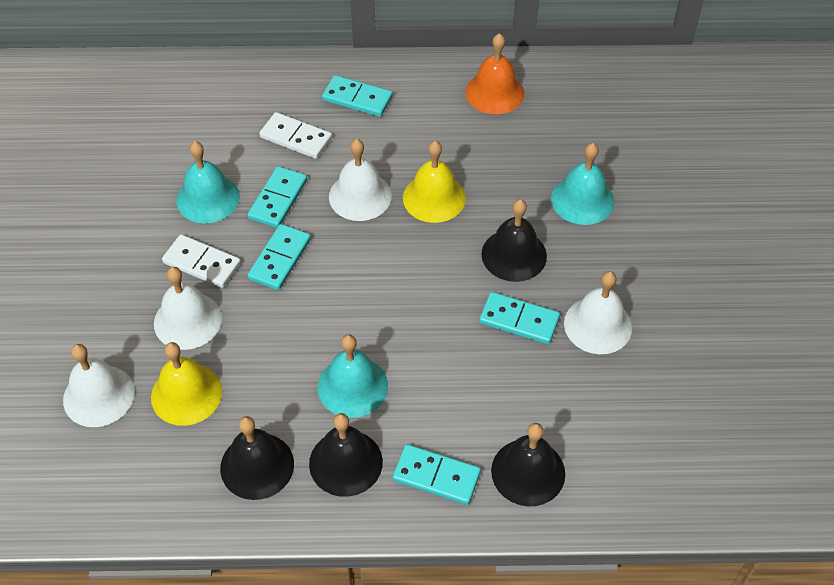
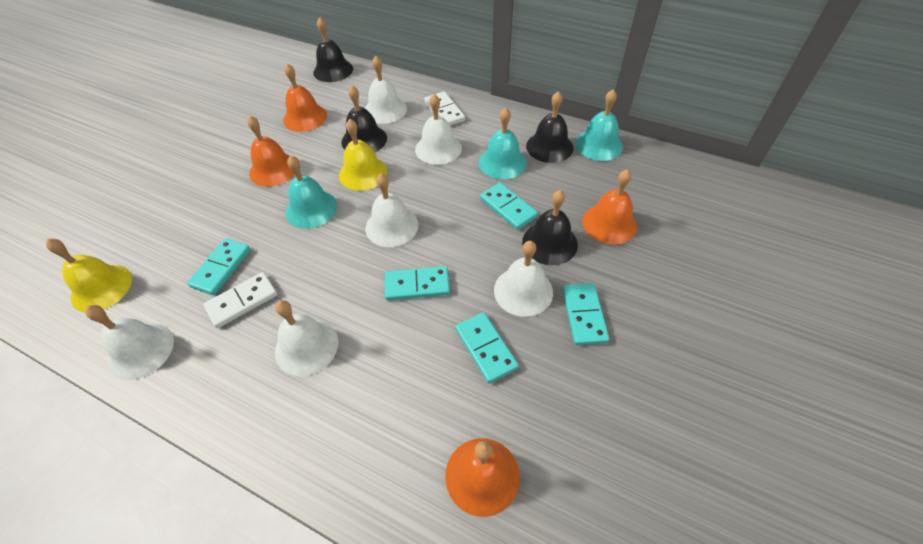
orange bell: 1 -> 4
white bell: 4 -> 6

